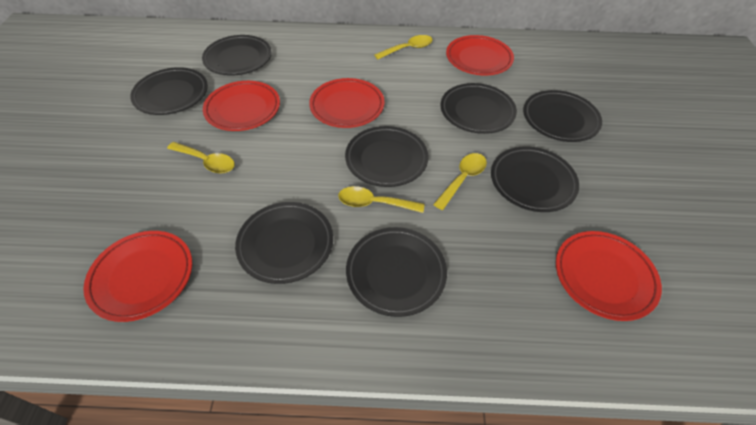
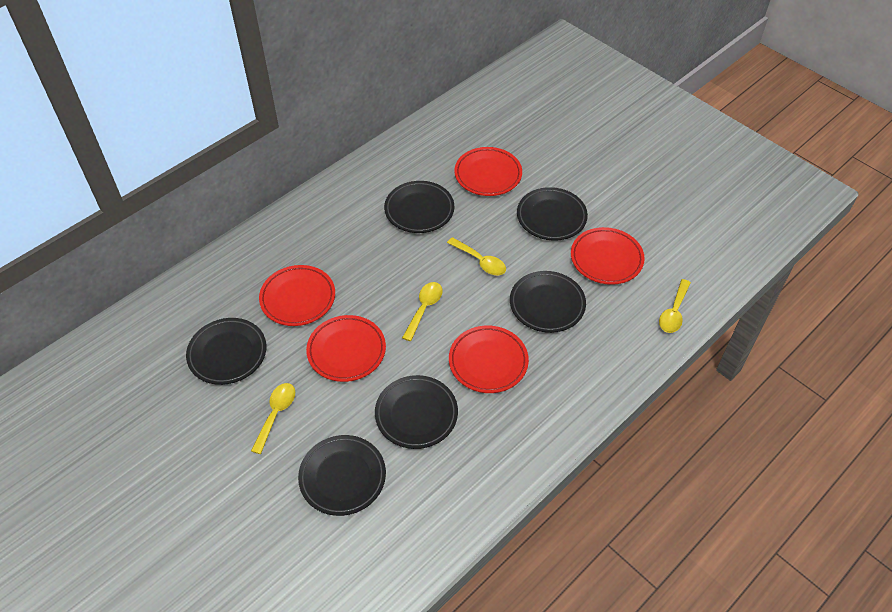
black plate: 8 -> 6

